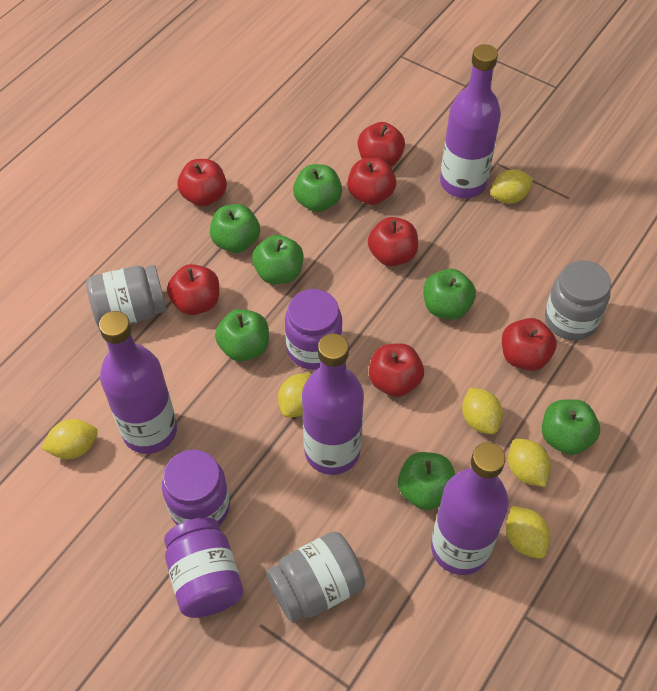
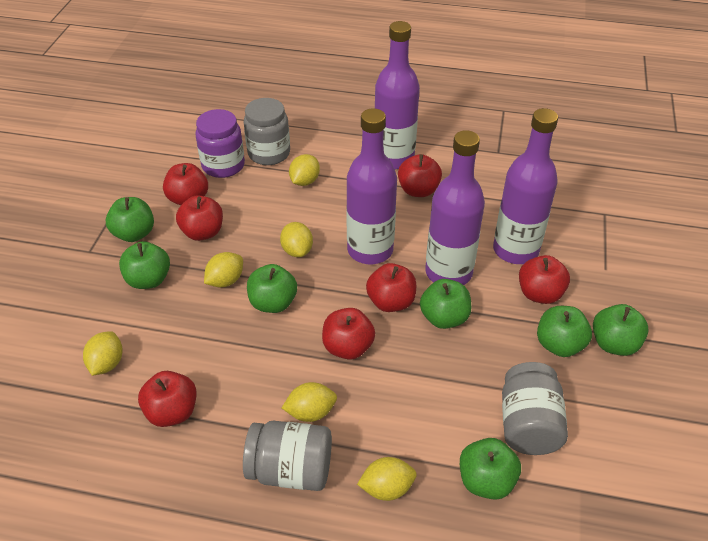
purple jar: 3 -> 1

